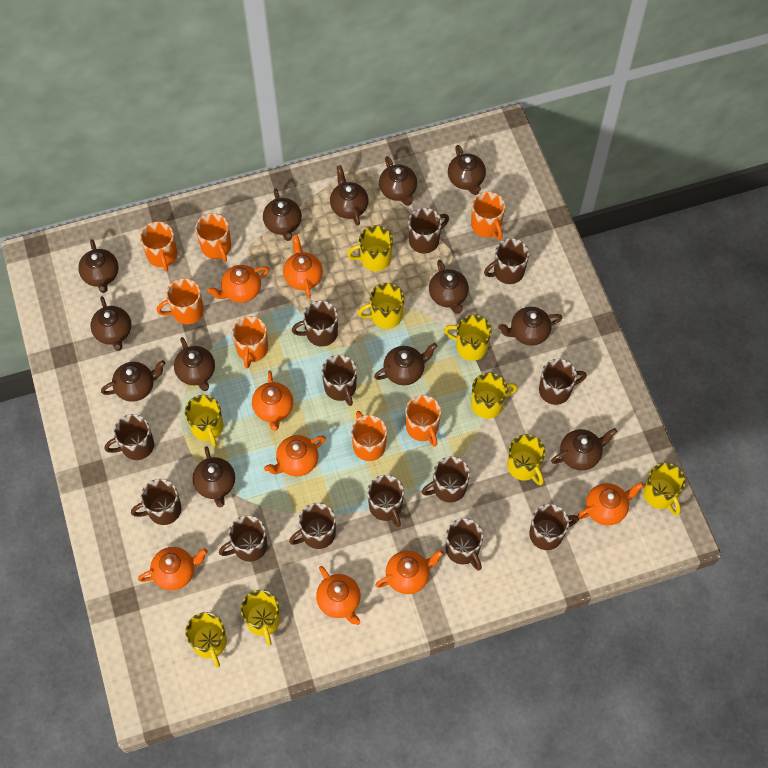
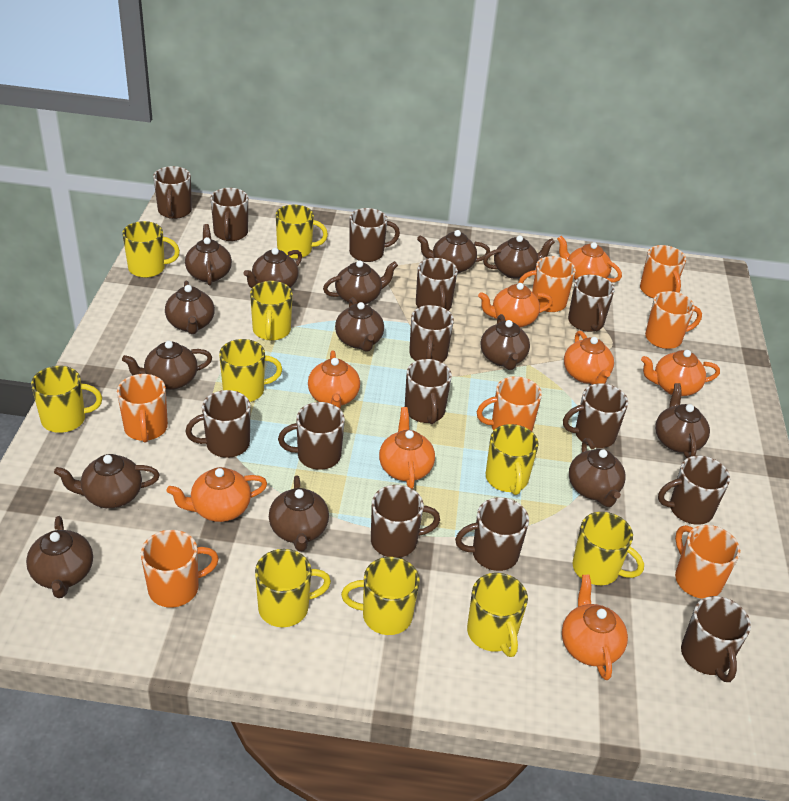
brown mug: 13 -> 14
brown teapot: 13 -> 14
yellow mug: 9 -> 10

